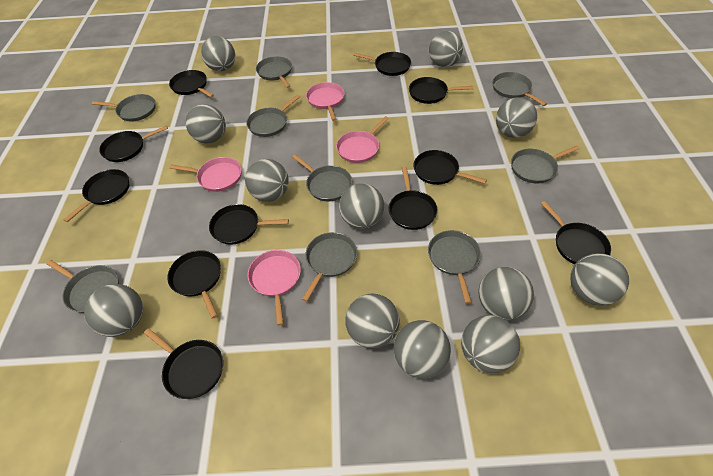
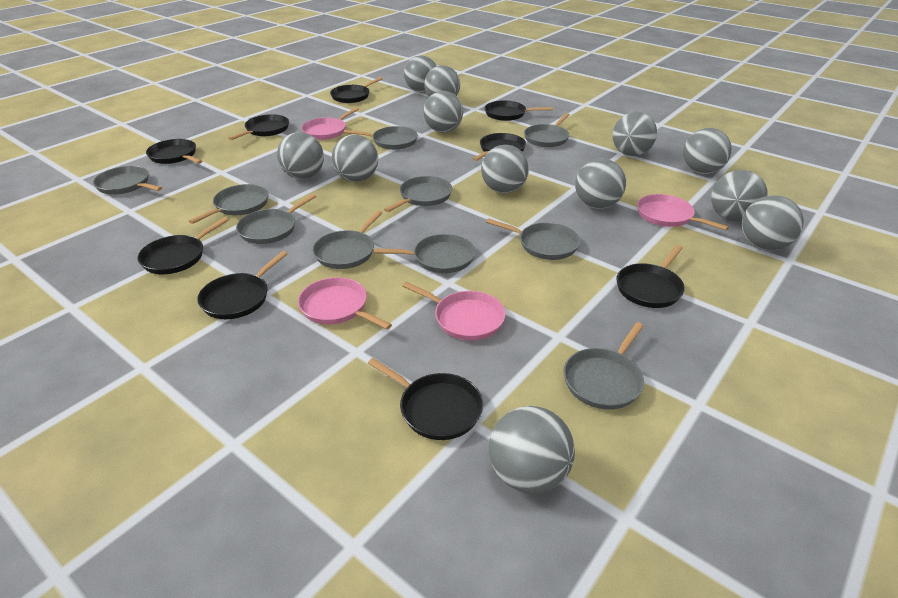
black pan: 11 -> 9
grey pan: 9 -> 10

